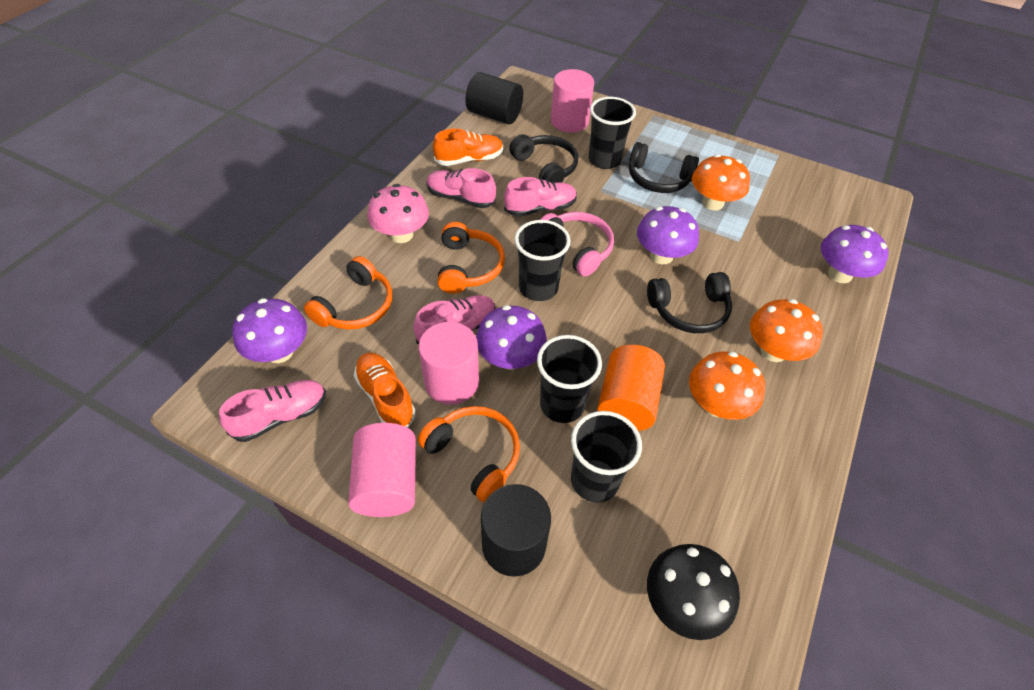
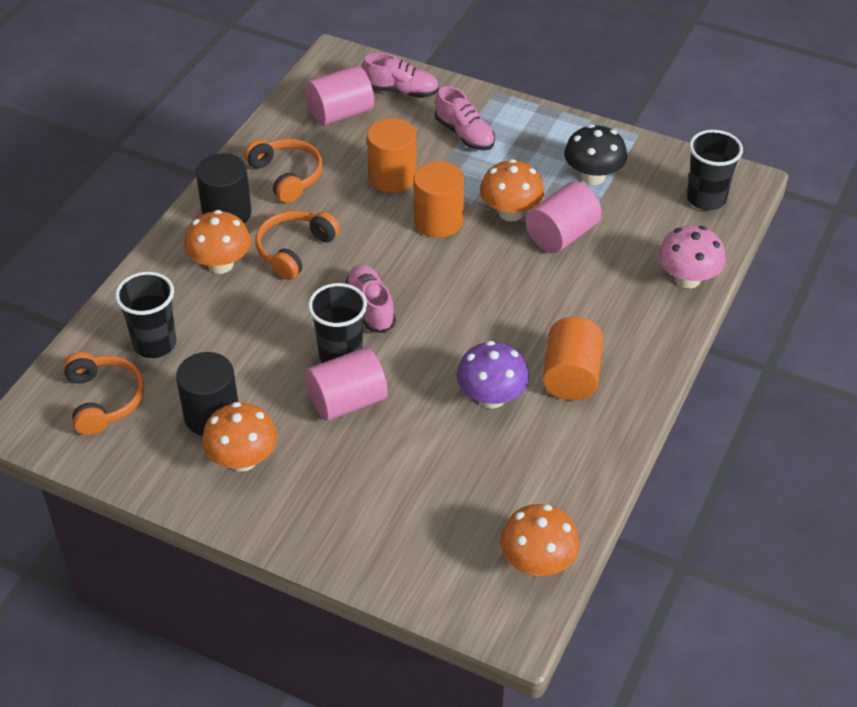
black cup: 4 -> 3
black headphones: 3 -> 0
orange cylinder: 1 -> 3
orange mushroom: 3 -> 4
orange shoe: 2 -> 0
pink headphones: 1 -> 0
pink shoe: 4 -> 3
purple mushroom: 4 -> 1

